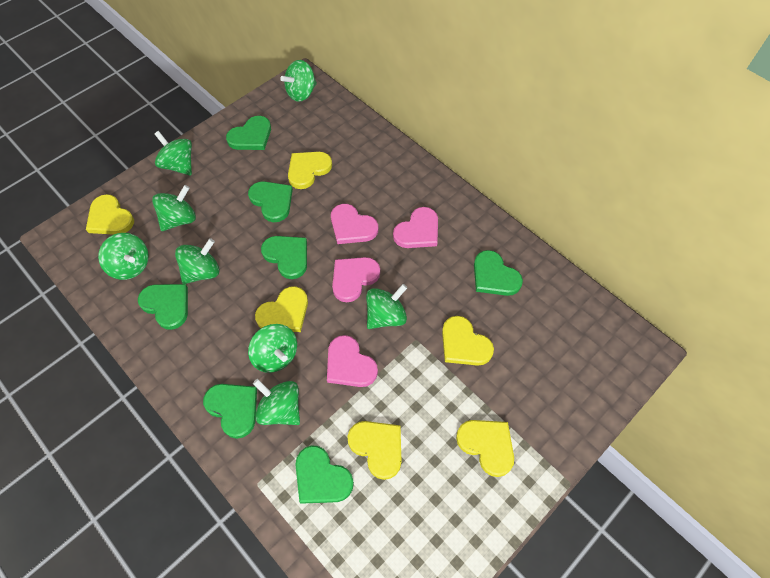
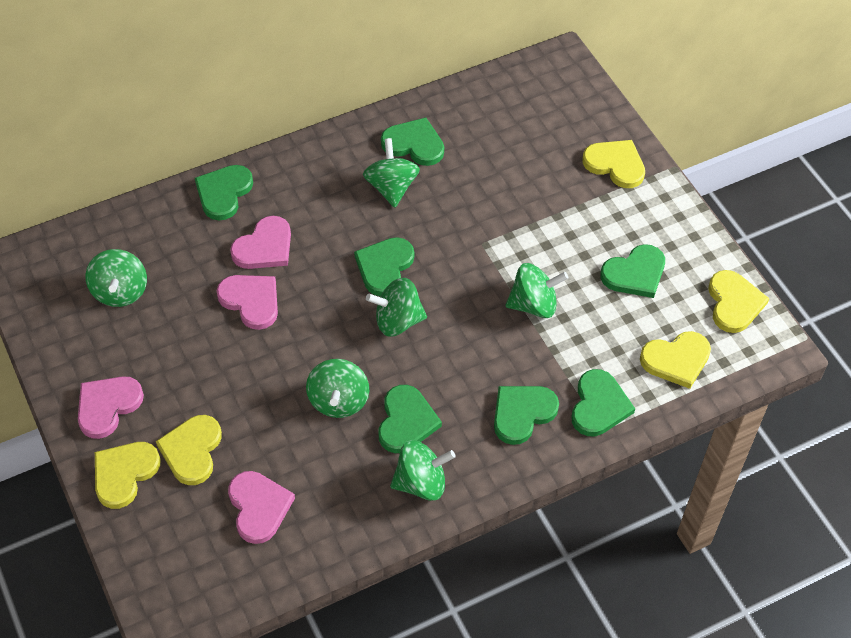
green spinning top: 8 -> 6
yellow heart: 6 -> 5

